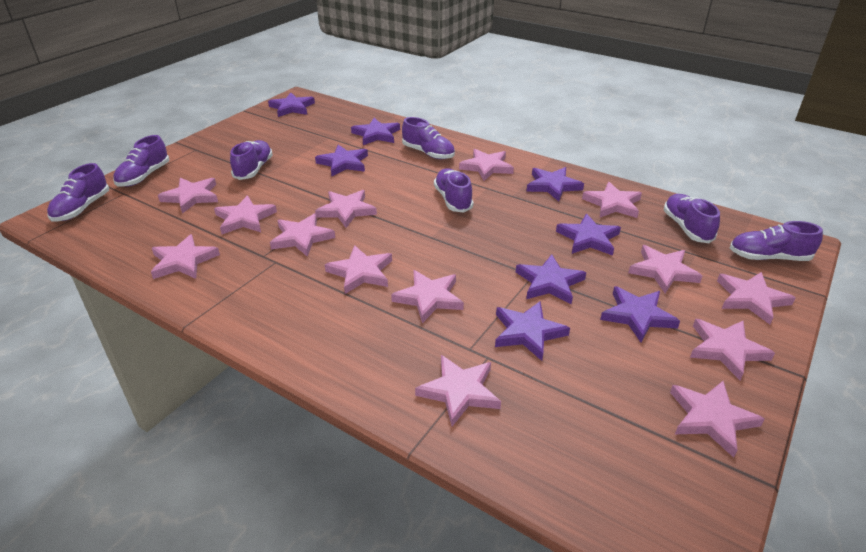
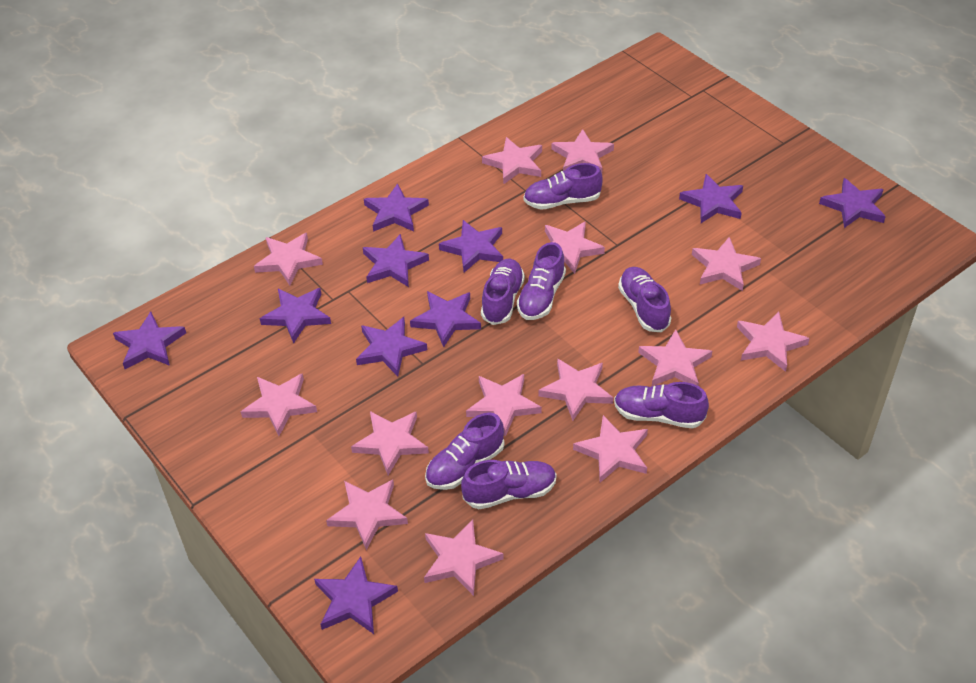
purple star: 8 -> 10

